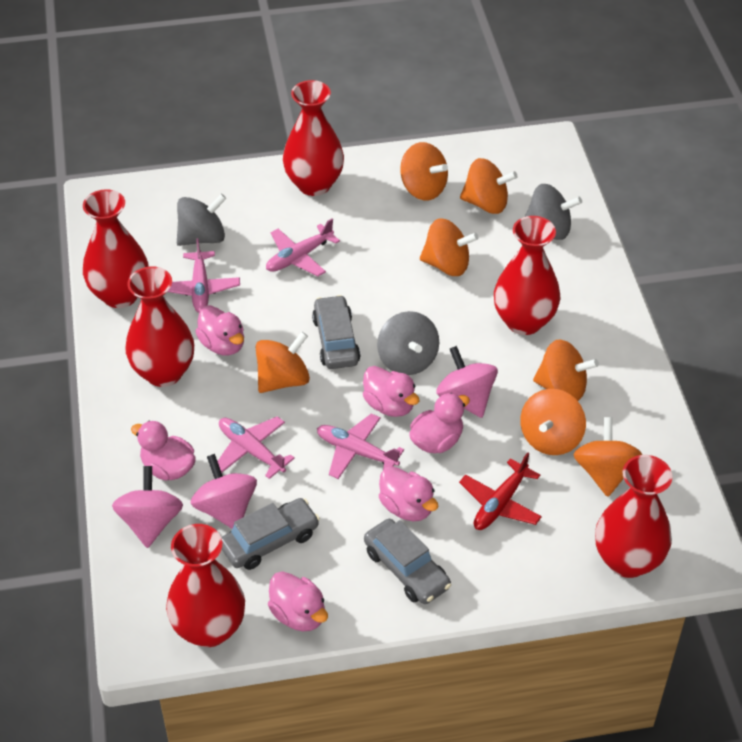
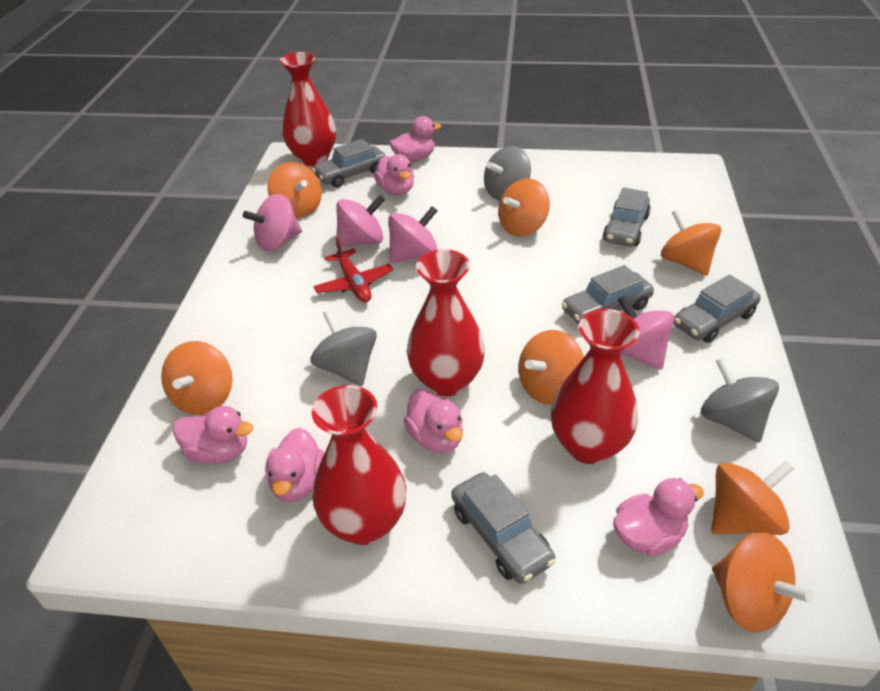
grey car: 3 -> 5
pink plane: 4 -> 0
pink spinning top: 3 -> 4
red vase: 6 -> 4

